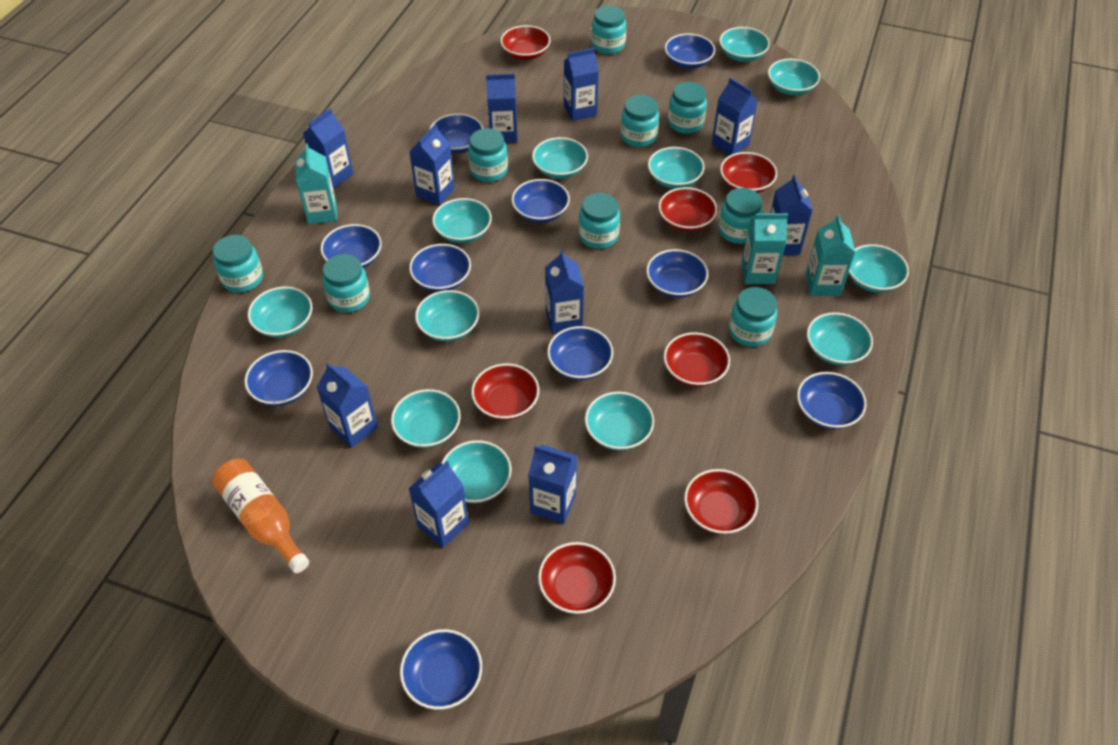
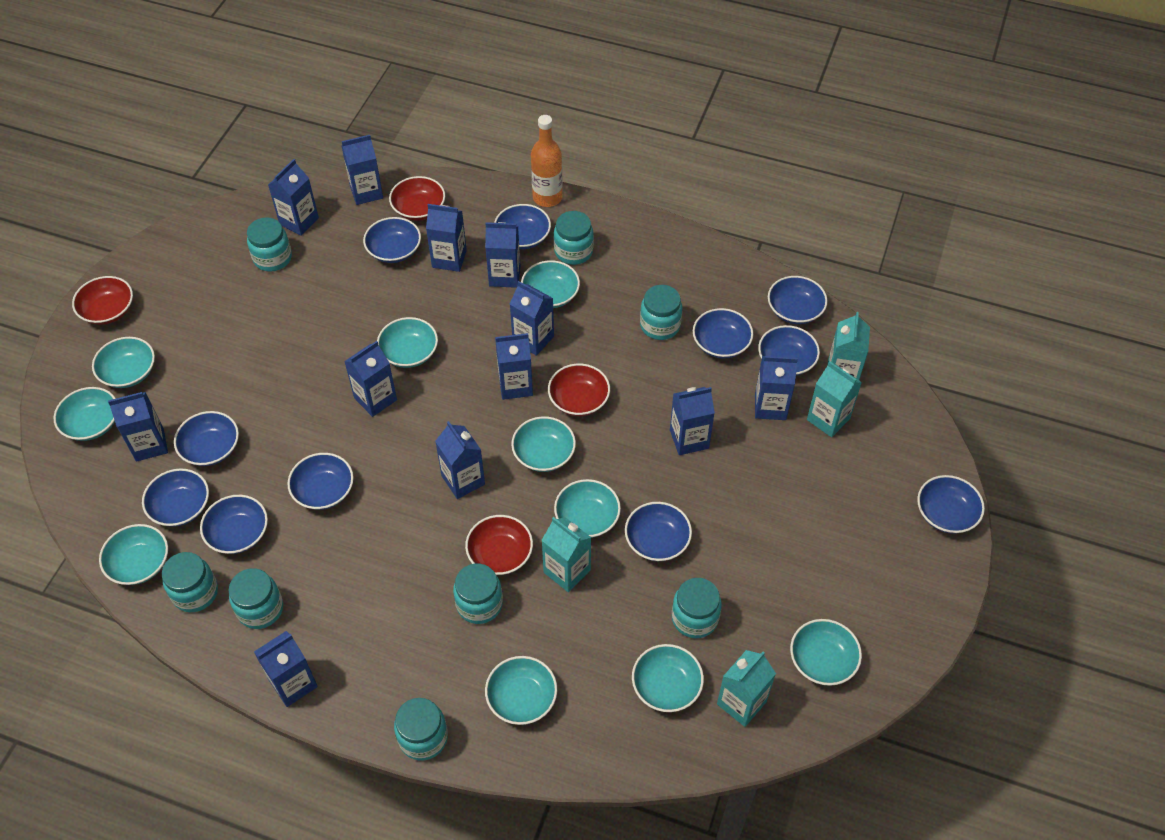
blue bowl: 10 -> 11
blue carton: 10 -> 12
red bowl: 7 -> 4
turquoise bowl: 12 -> 10
turquoise carton: 3 -> 4
turquoise jar: 9 -> 8

